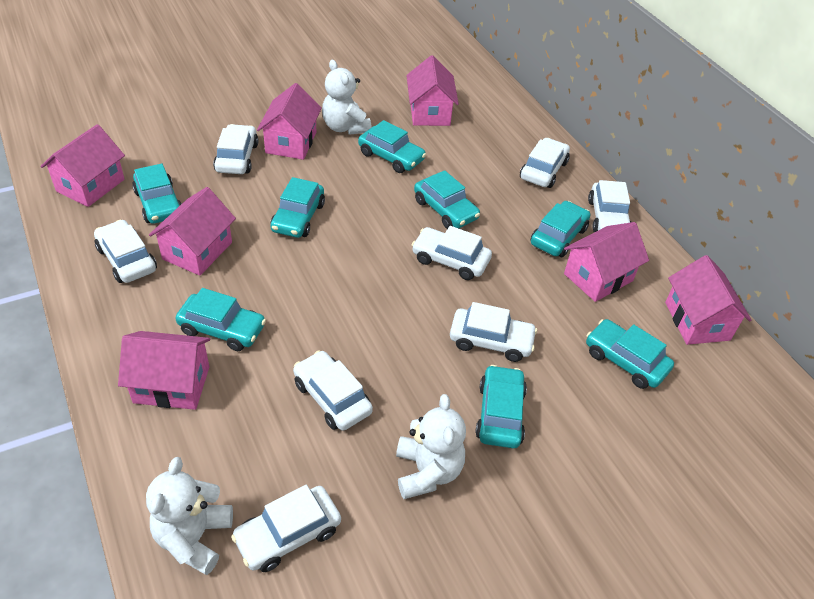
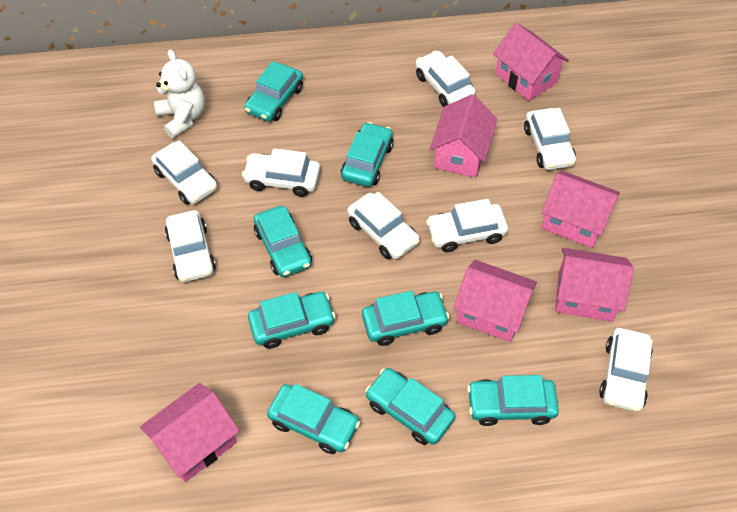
pink house: 7 -> 6
white teddy bear: 3 -> 1

